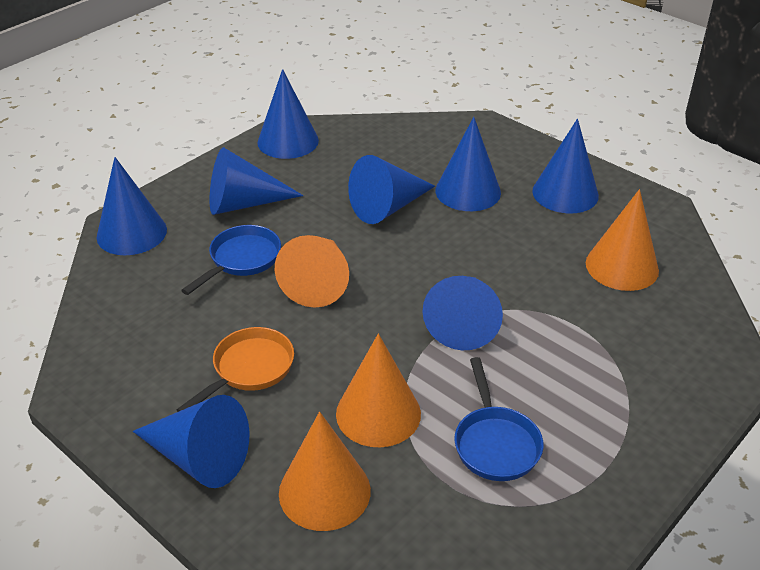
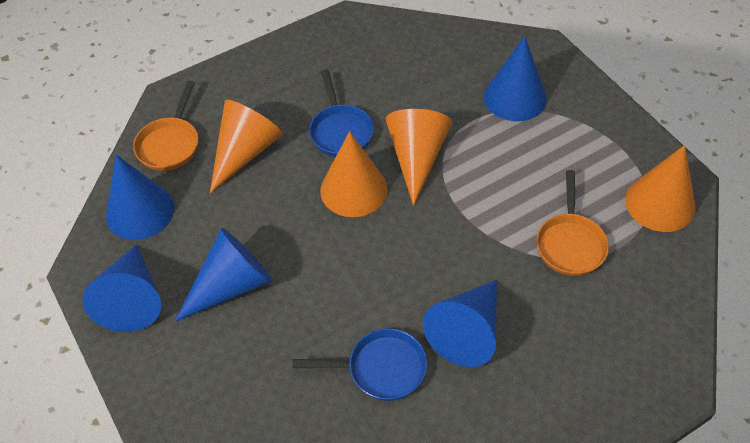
blue cone: 8 -> 5
orange pan: 1 -> 2

